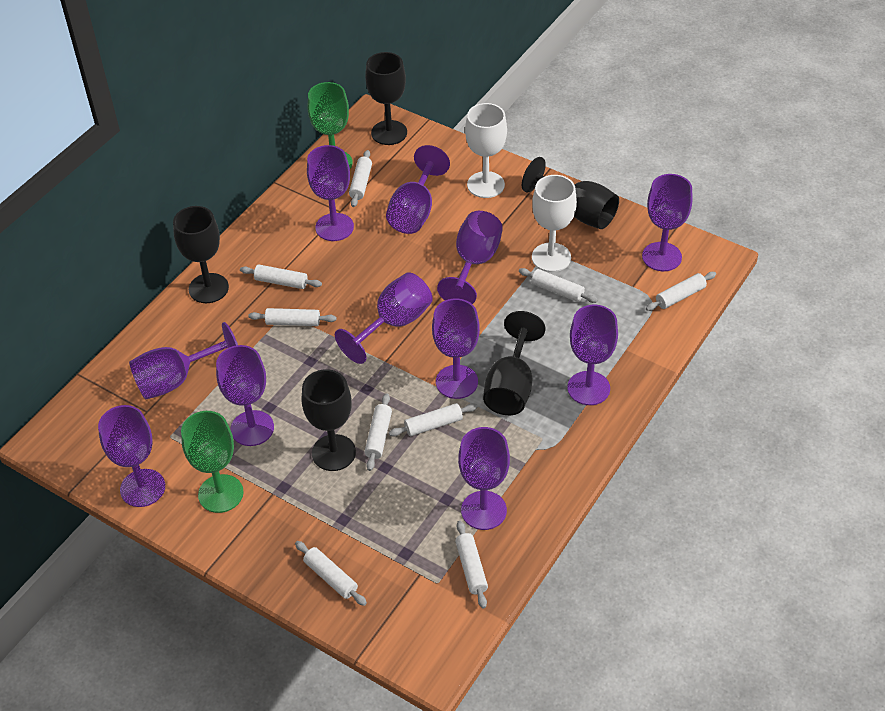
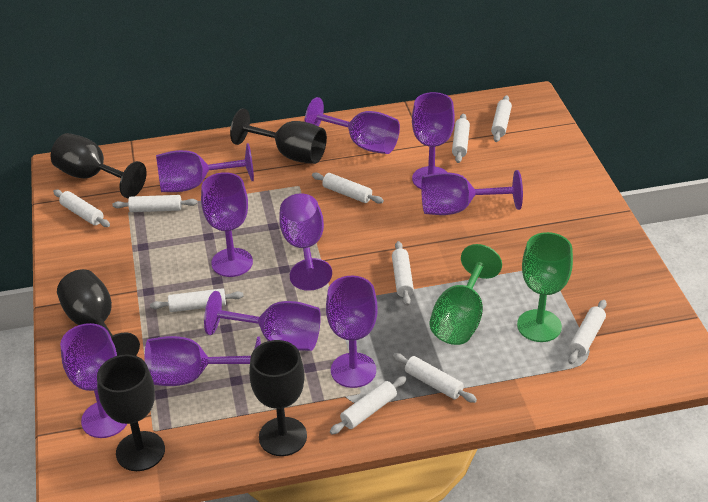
purple goblet: 11 -> 10
white goblet: 2 -> 0
white rolling pin: 9 -> 10

